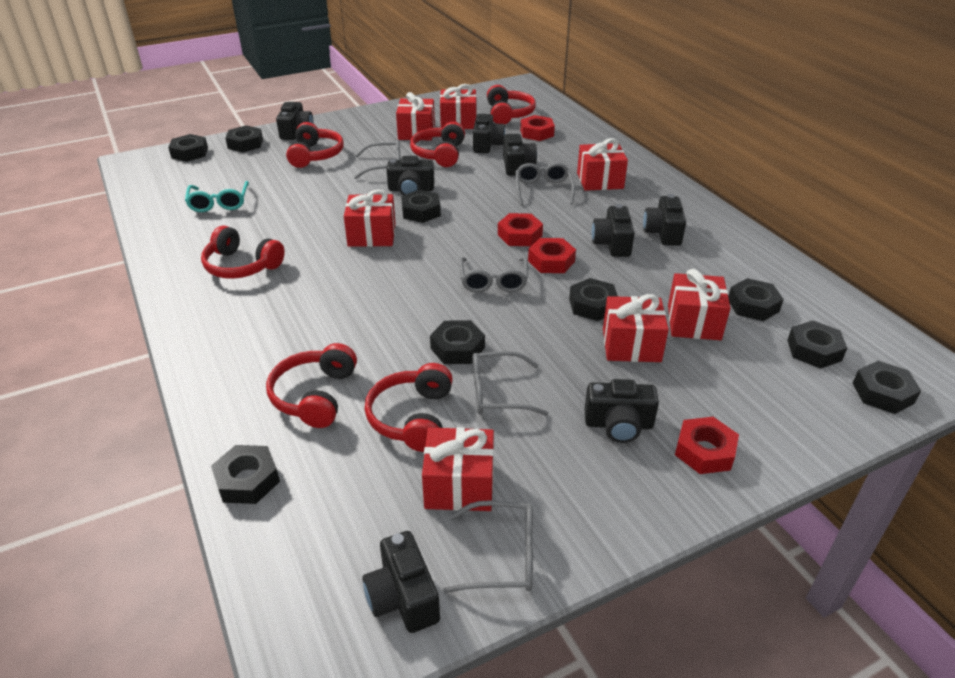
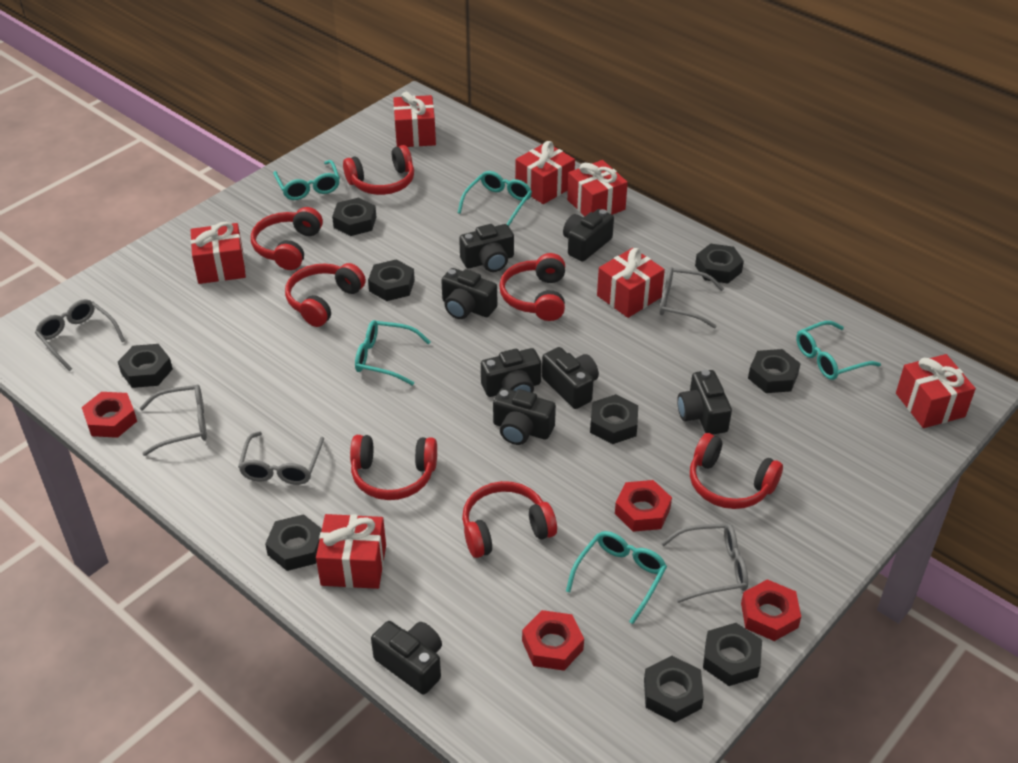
red headphones: 6 -> 7
turquoise glasses: 1 -> 5

